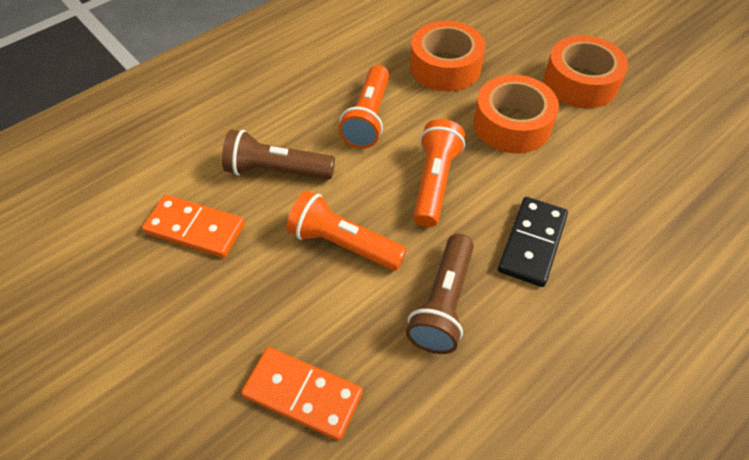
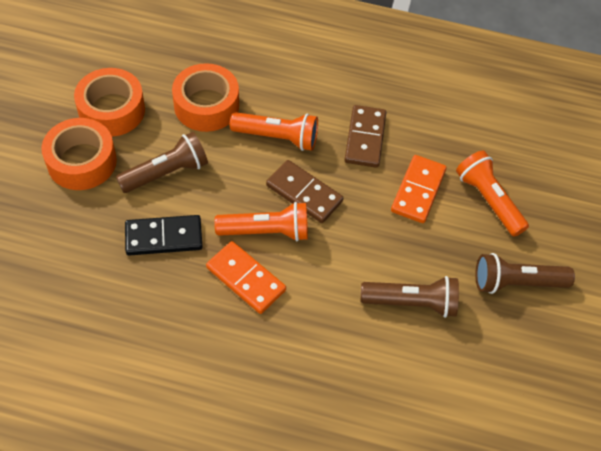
brown domino: 0 -> 2
brown flashlight: 2 -> 3

